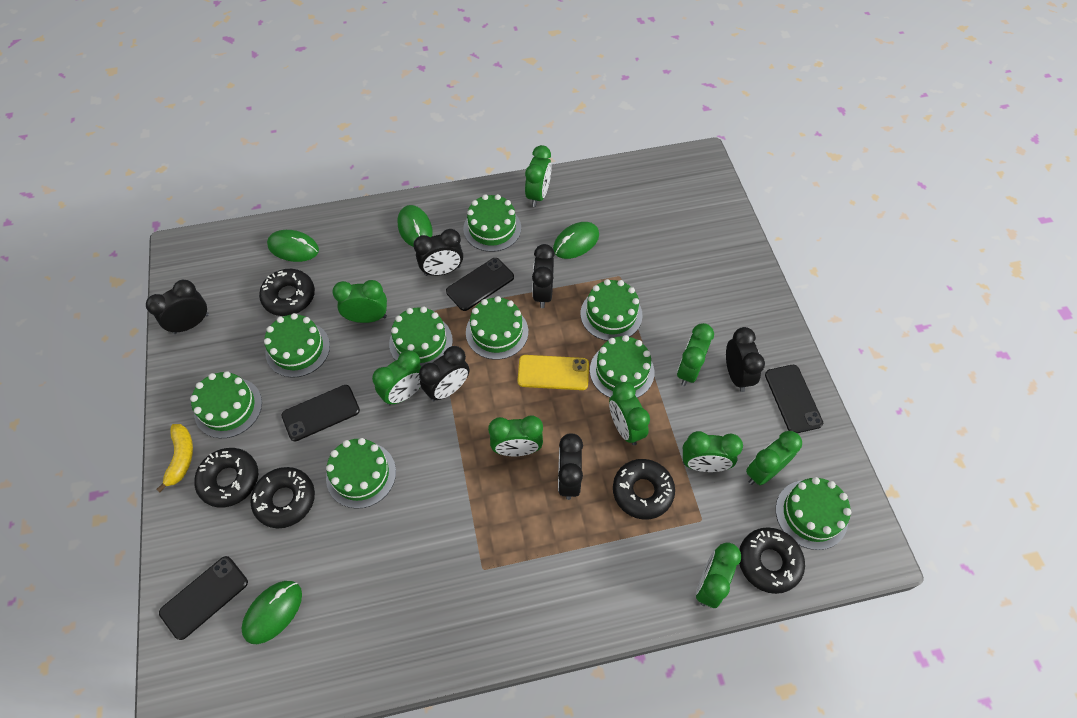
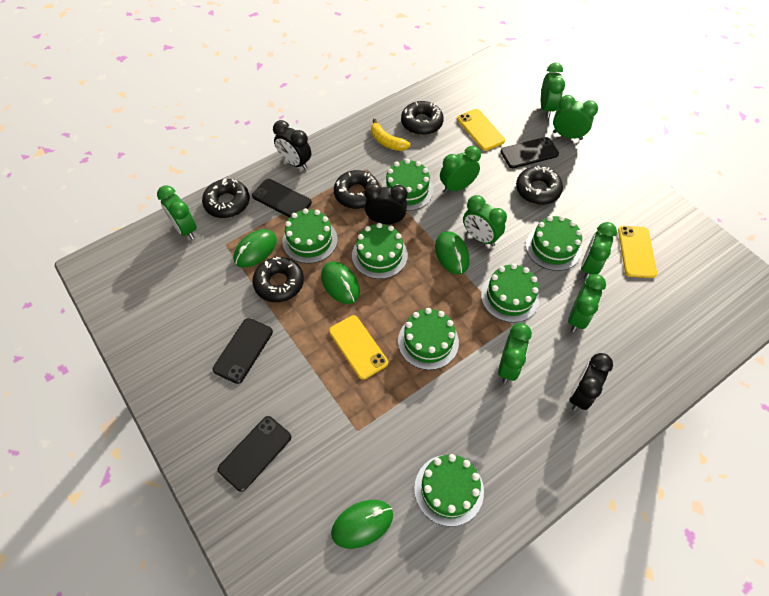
black clock: 6 -> 3
green cake: 9 -> 7
green clock: 9 -> 8
yellow phone: 1 -> 3

